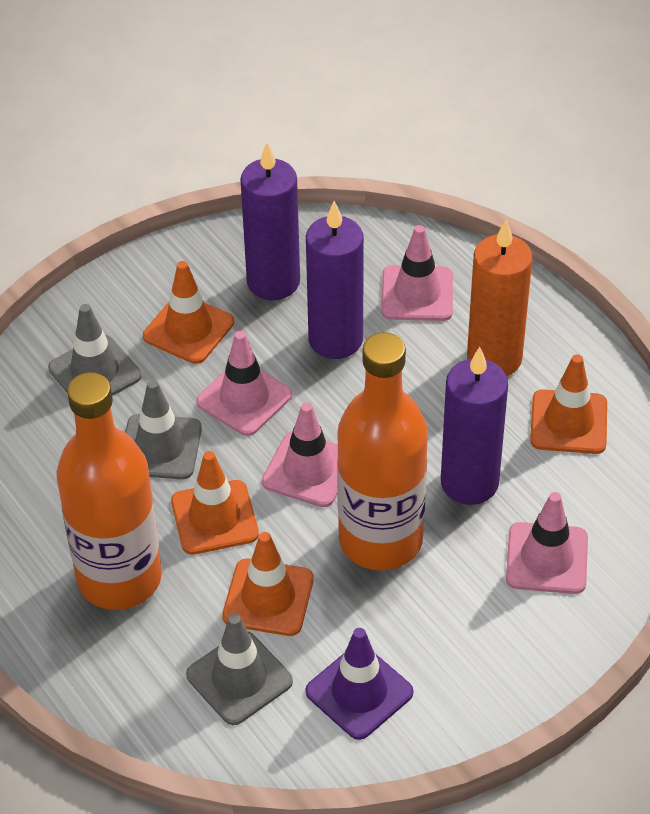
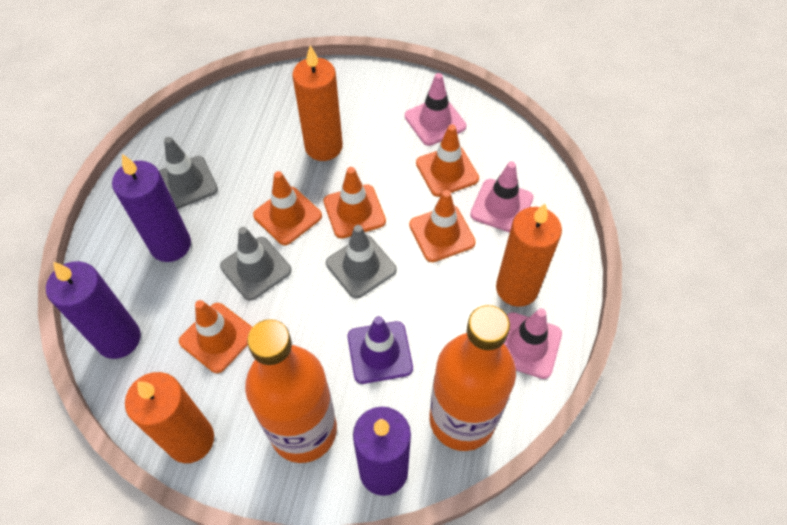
orange candle: 1 -> 3
orange traffic cone: 4 -> 5
pink traffic cone: 4 -> 3

